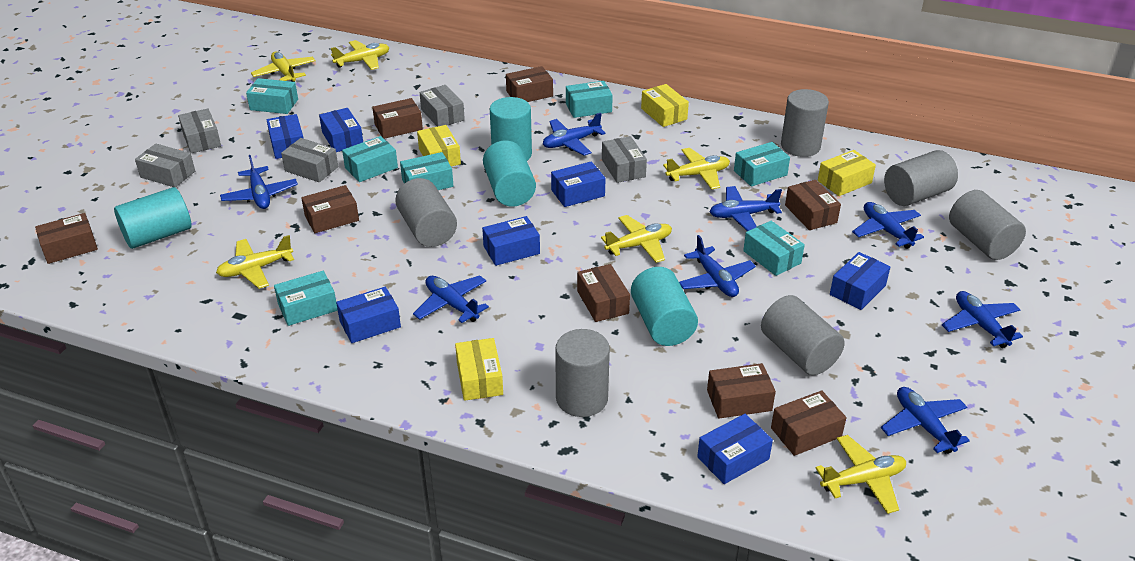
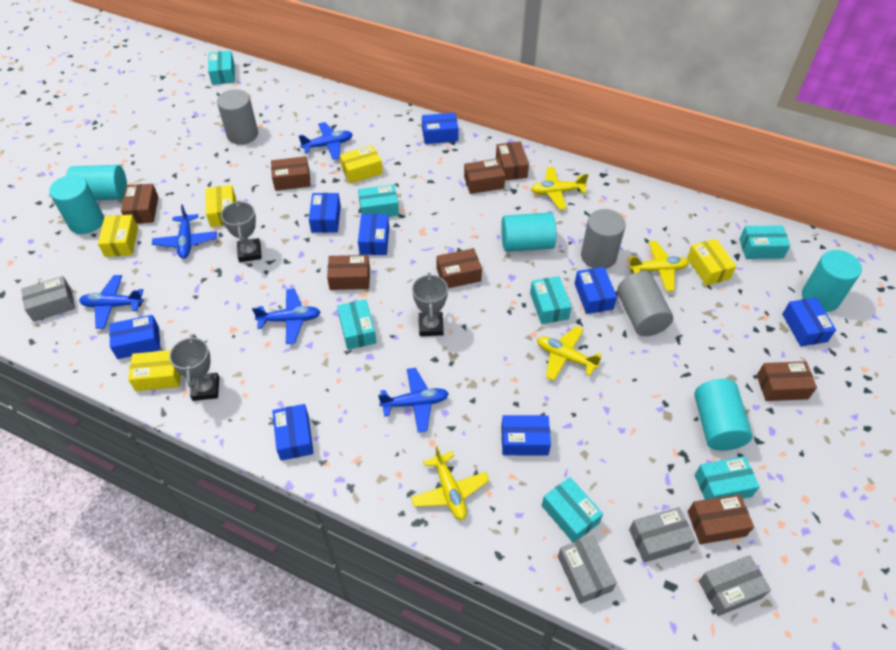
blue box: 7 -> 8
blue plane: 8 -> 5
grey box: 5 -> 4
grey cylinder: 6 -> 3
grey trophy: 0 -> 3
turquoise cylinder: 4 -> 5
yellow box: 4 -> 5
yellow plane: 6 -> 4

